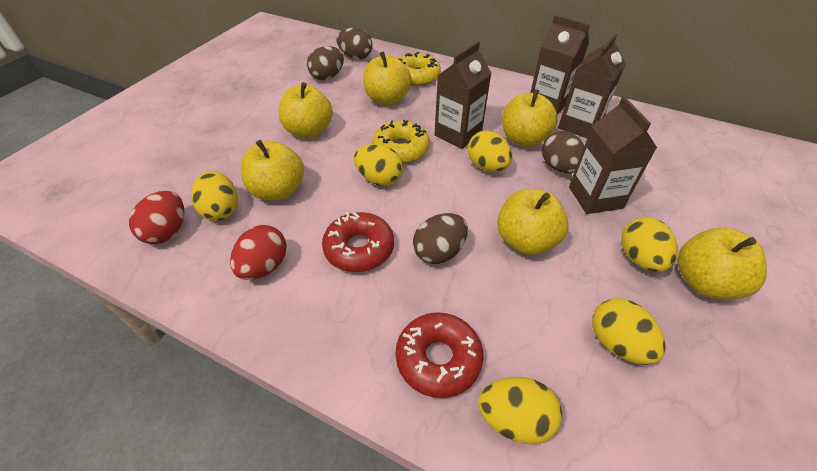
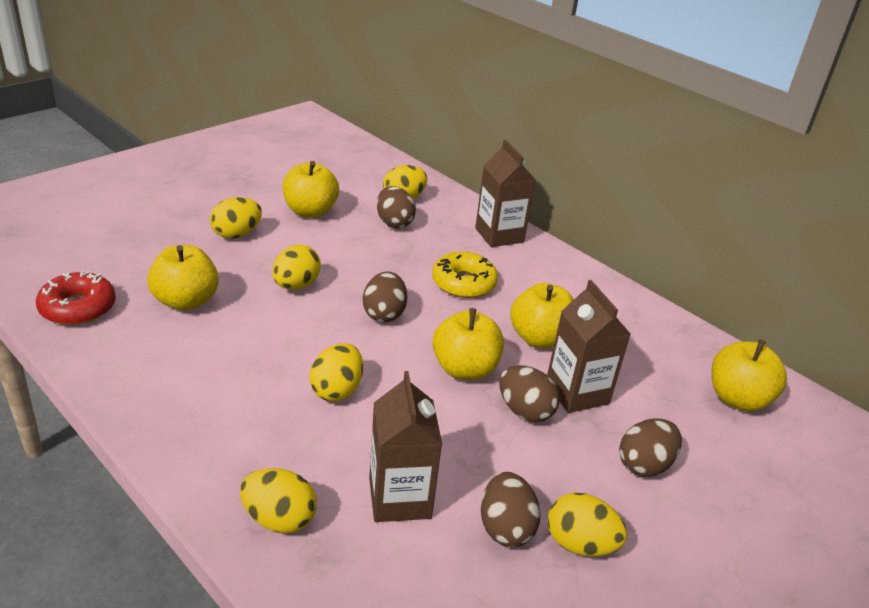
brown carton: 4 -> 3
brown egg: 4 -> 5
red donut: 2 -> 1
red egg: 2 -> 0
yellow apple: 6 -> 5
yellow donut: 2 -> 1

